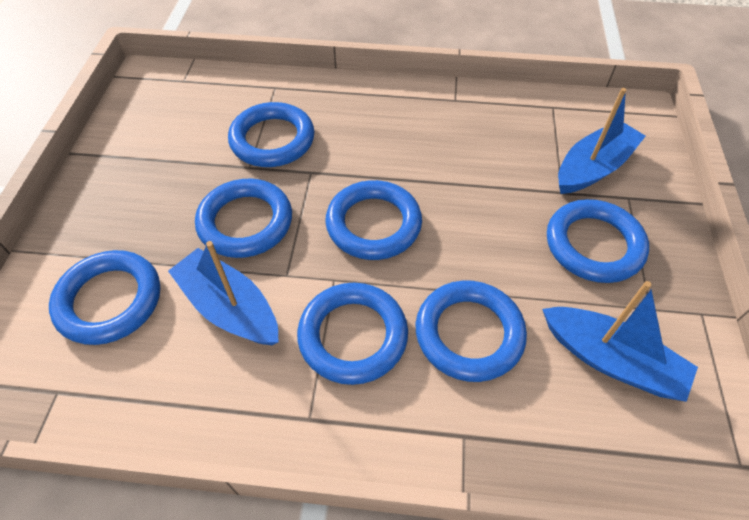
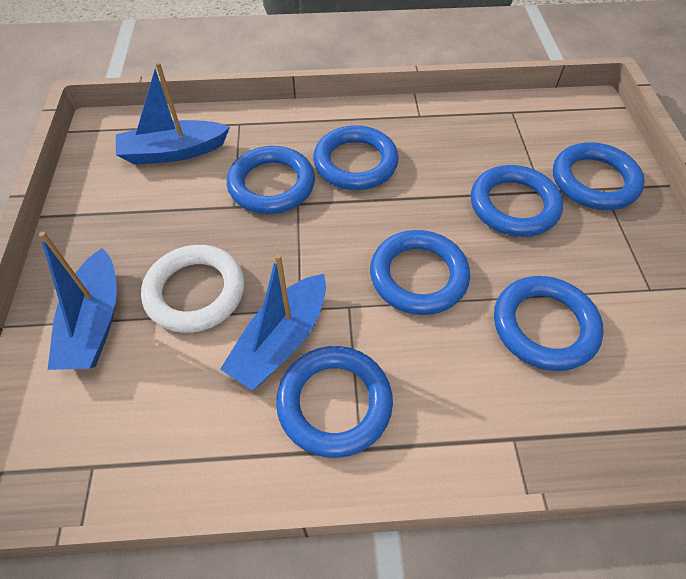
white ring: 0 -> 1

